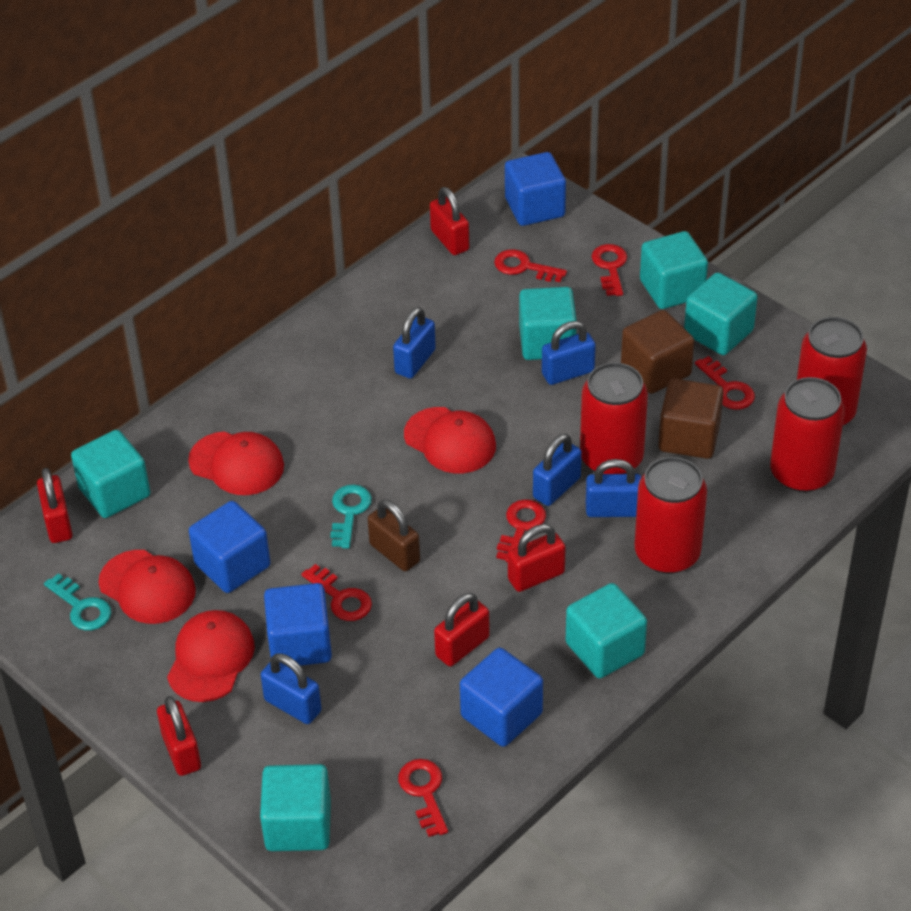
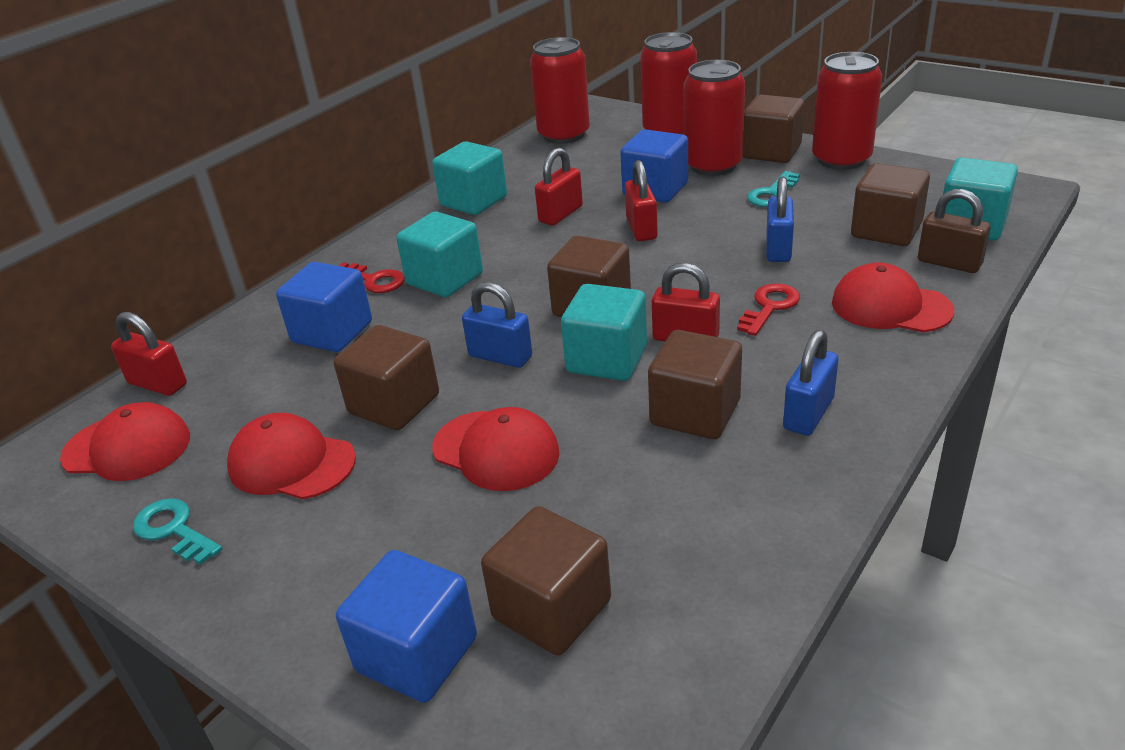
blue cube: 4 -> 3
blue padlock: 5 -> 3
brown cube: 2 -> 6
red key: 6 -> 2
red padlock: 5 -> 4
turquoise cube: 6 -> 4

